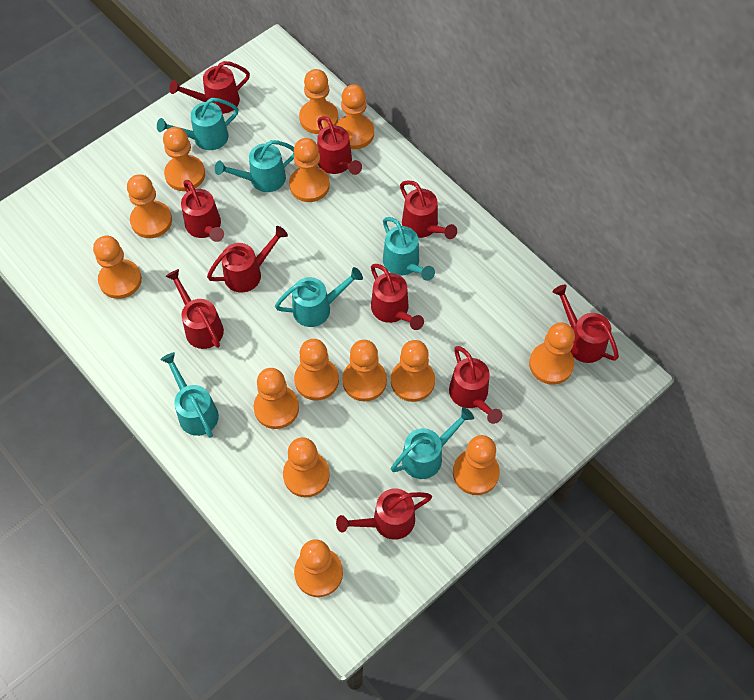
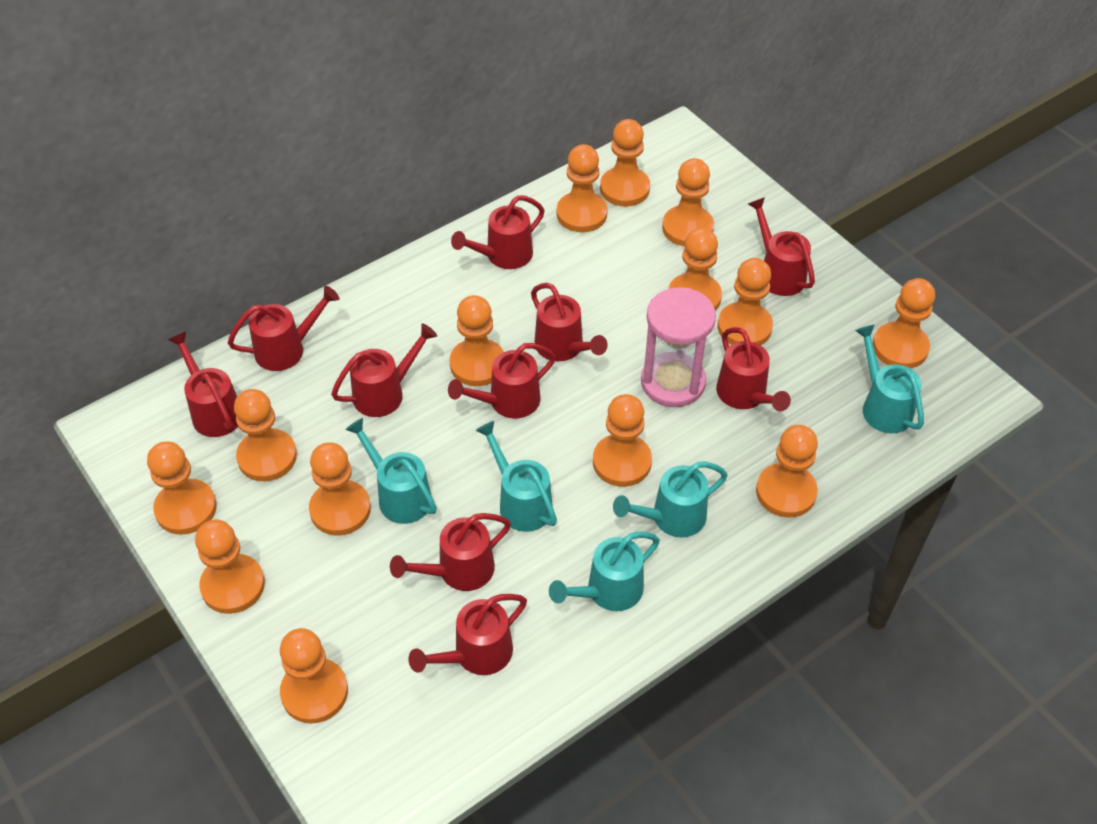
pink hourglass: 0 -> 1
turquoise watering can: 6 -> 5

